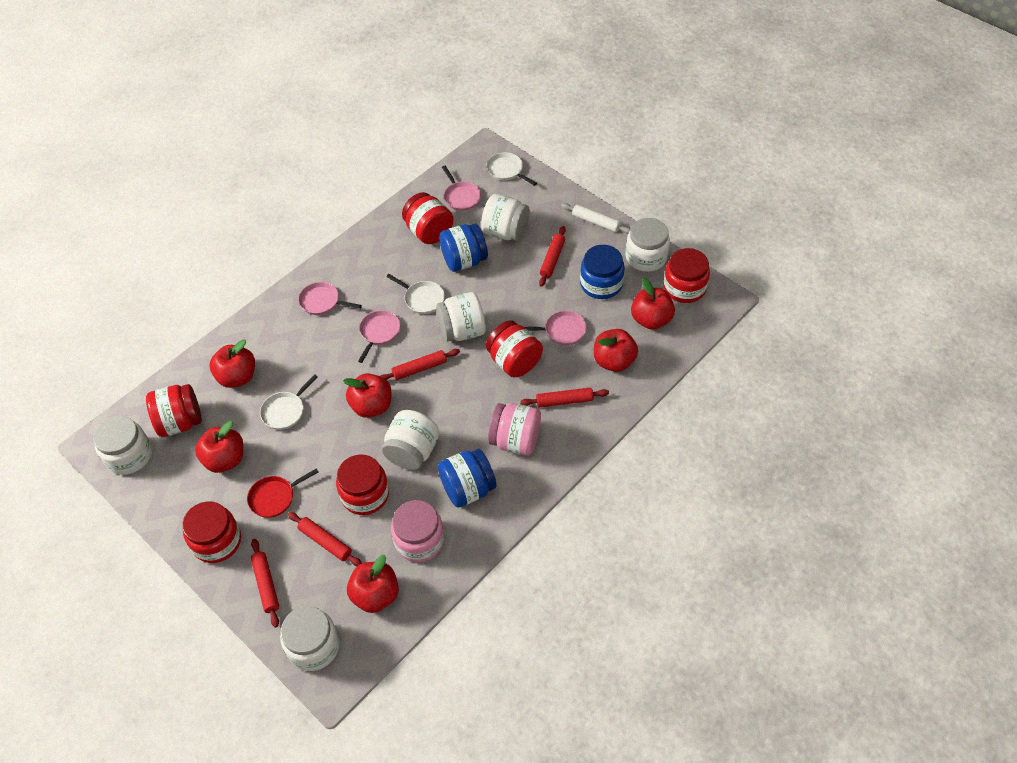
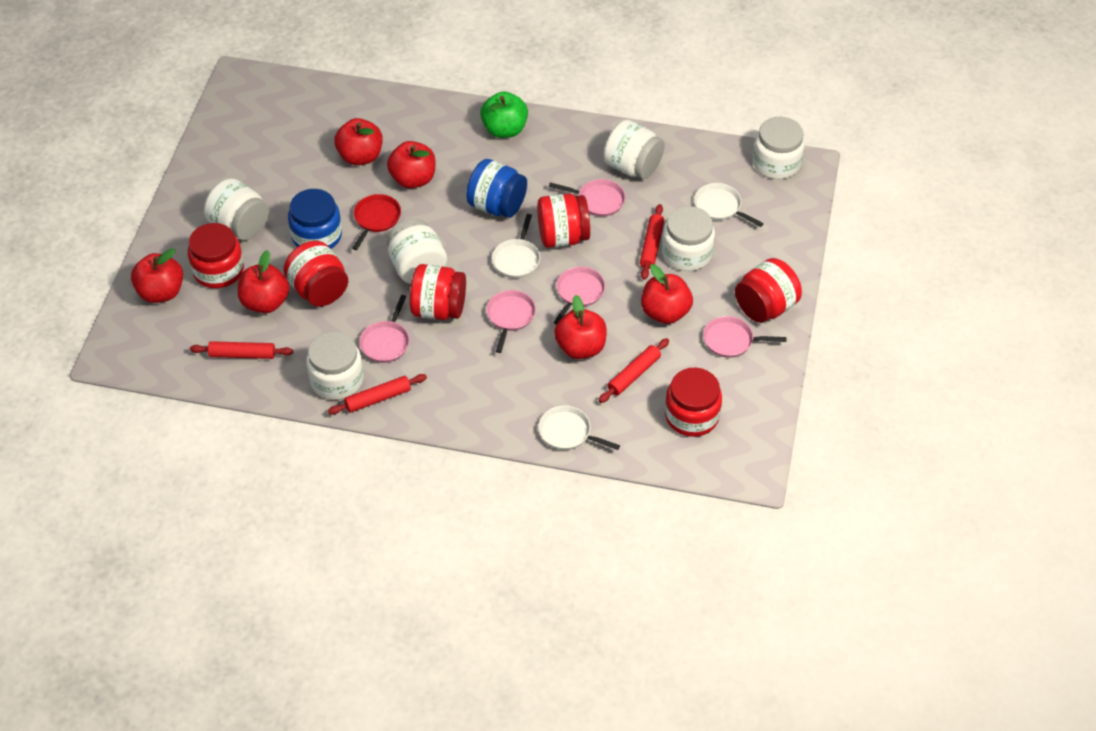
blue jar: 3 -> 2
green apple: 0 -> 1
pink jar: 2 -> 0
pink pan: 4 -> 5
red rolling pin: 5 -> 4
white rolling pin: 1 -> 0

